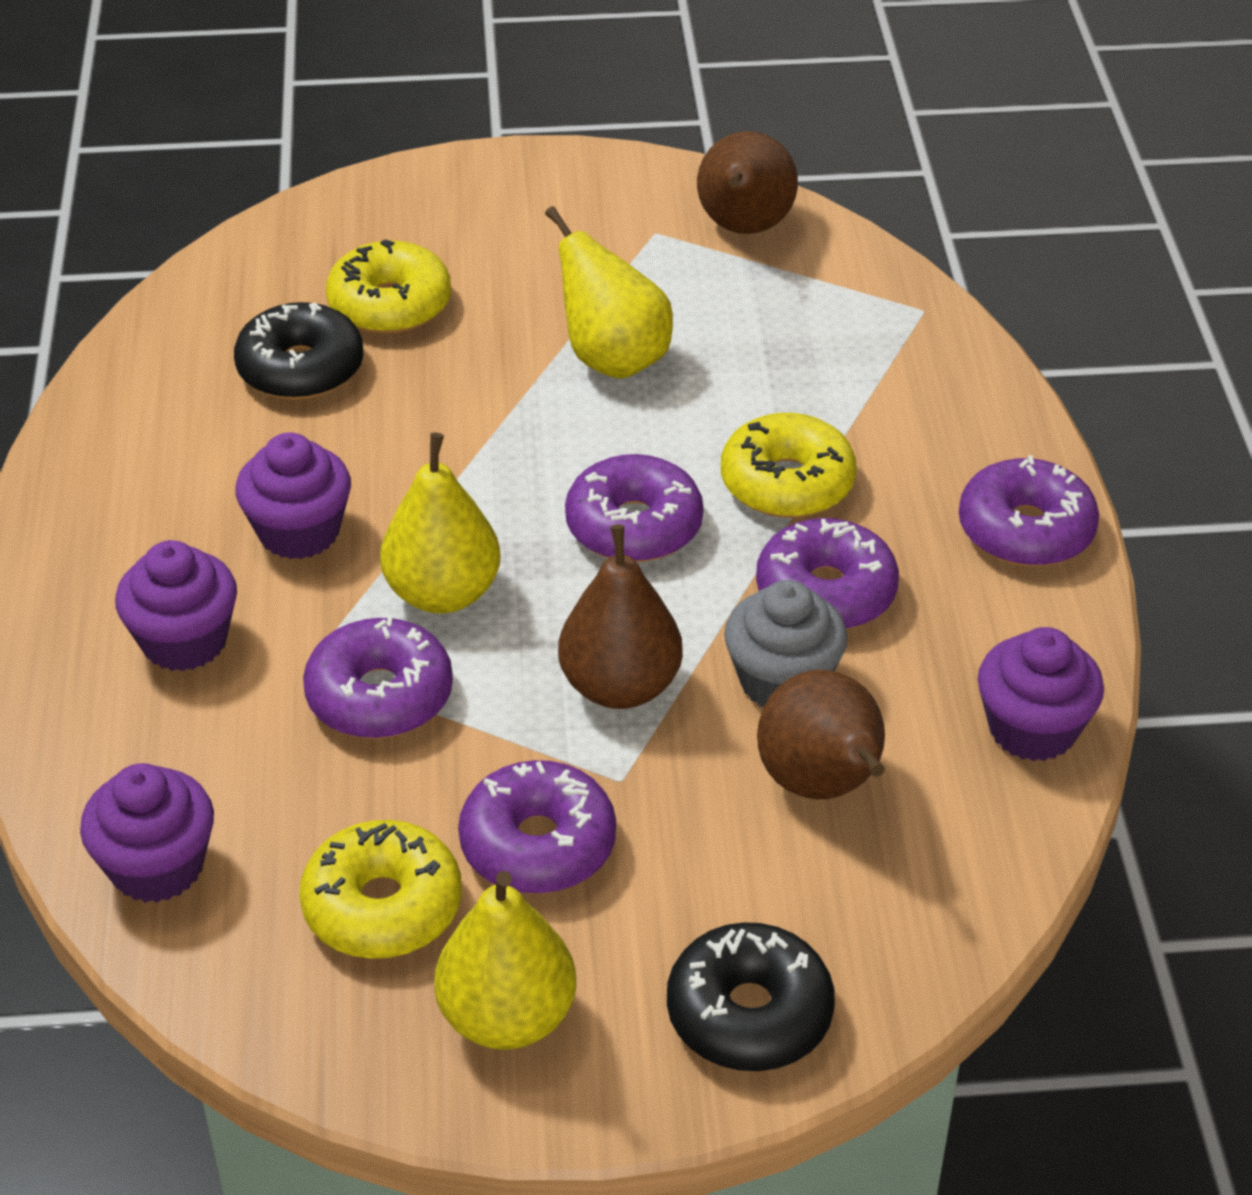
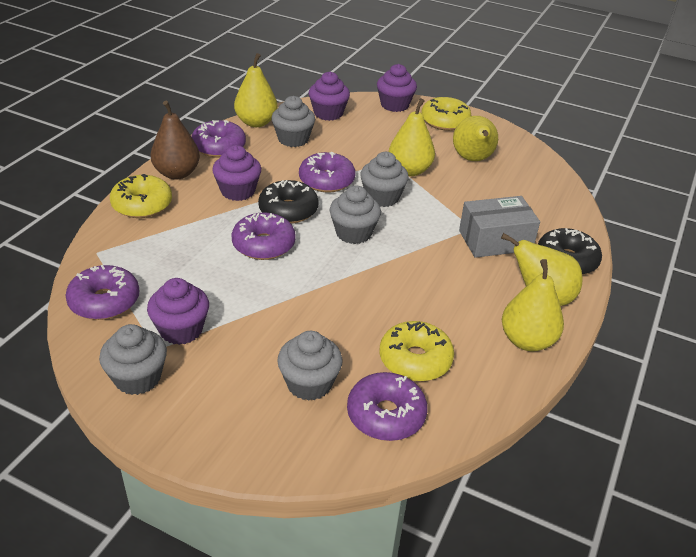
brown pear: 3 -> 1
grey box: 0 -> 1
grey cupcake: 1 -> 5
yellow pear: 3 -> 5

